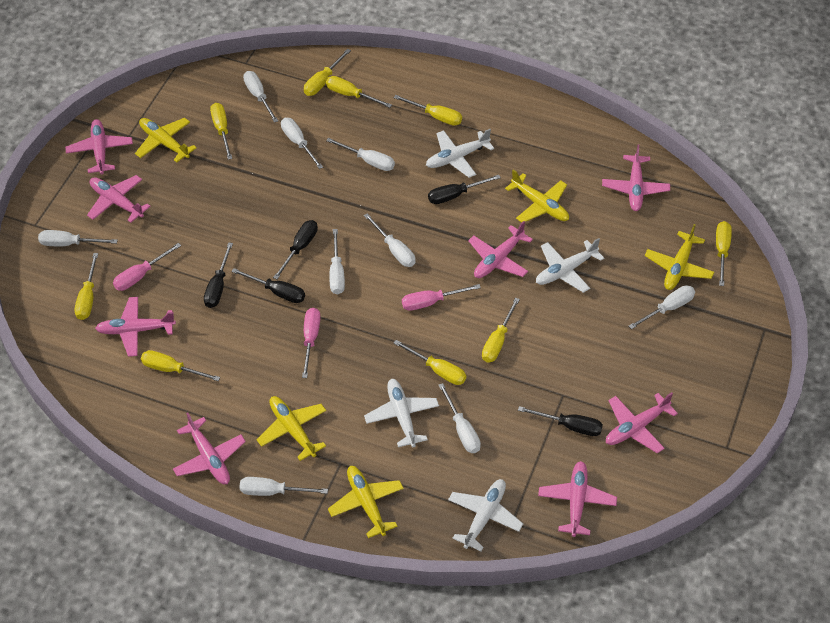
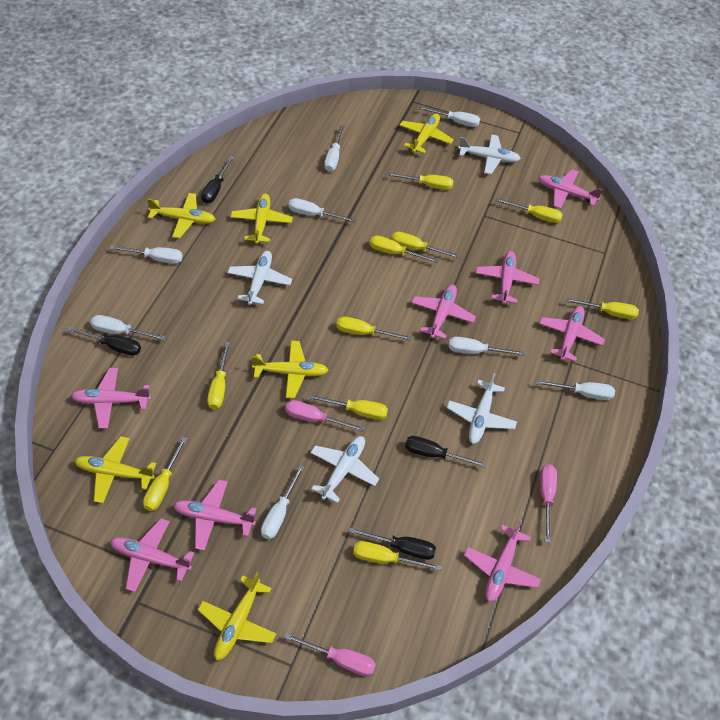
black screwdriver: 5 -> 4
white screwdriver: 9 -> 8
yellow plane: 5 -> 6
yellow screwdriver: 9 -> 10

